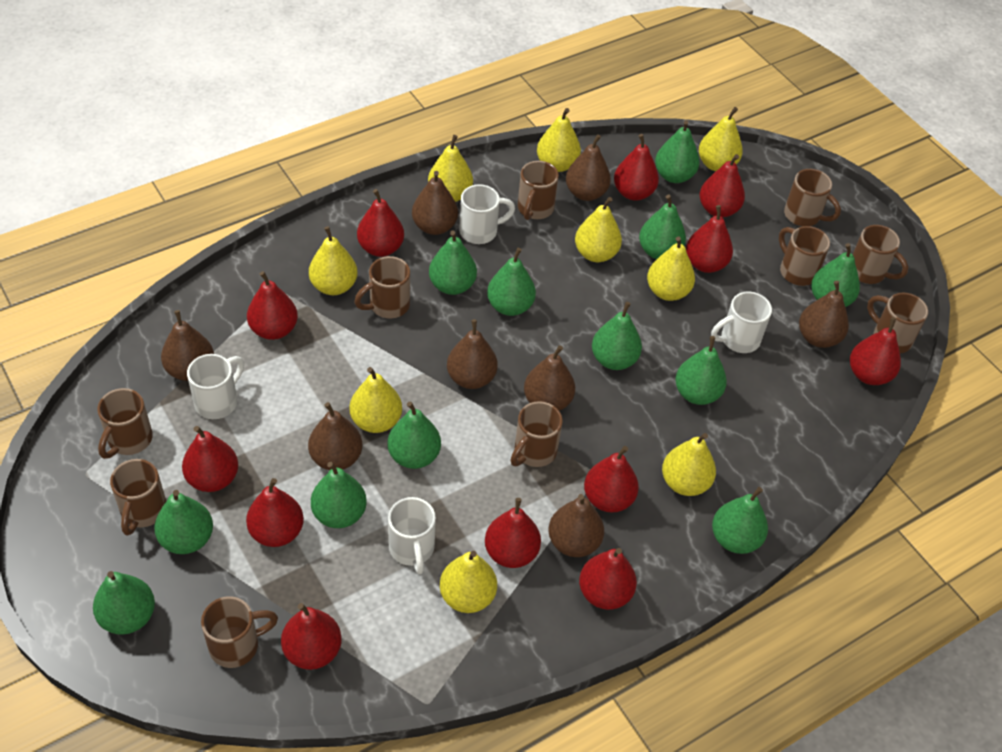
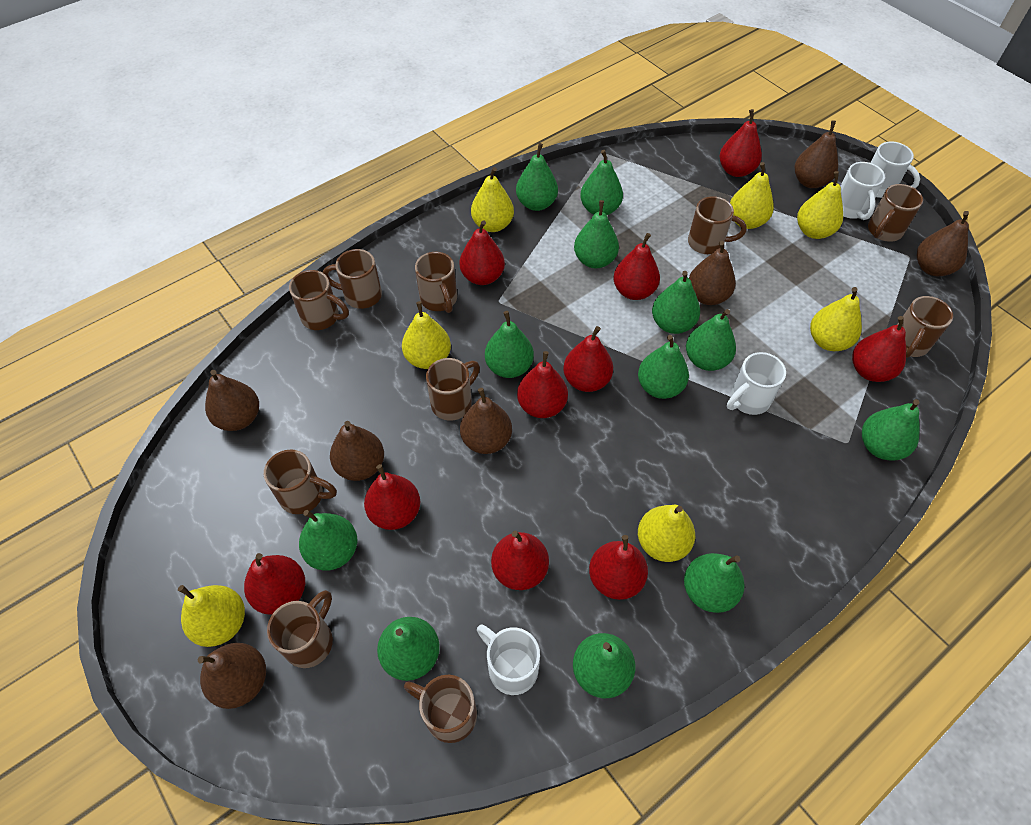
brown pear: 8 -> 7
red pear: 12 -> 10
yellow pear: 9 -> 7

